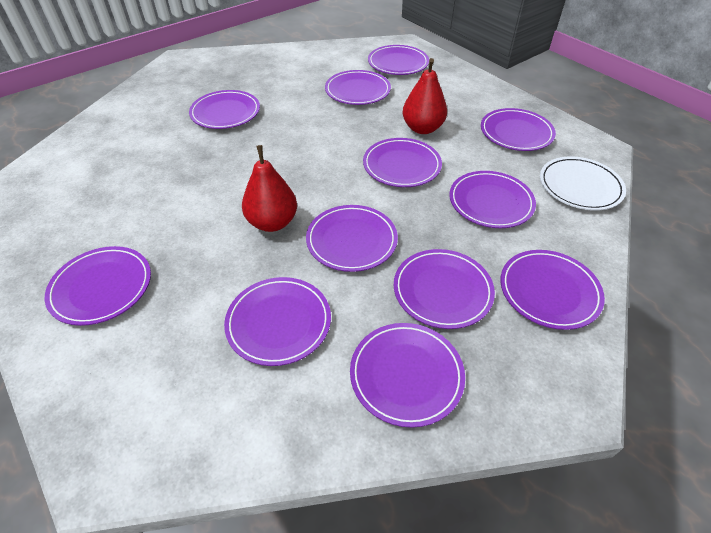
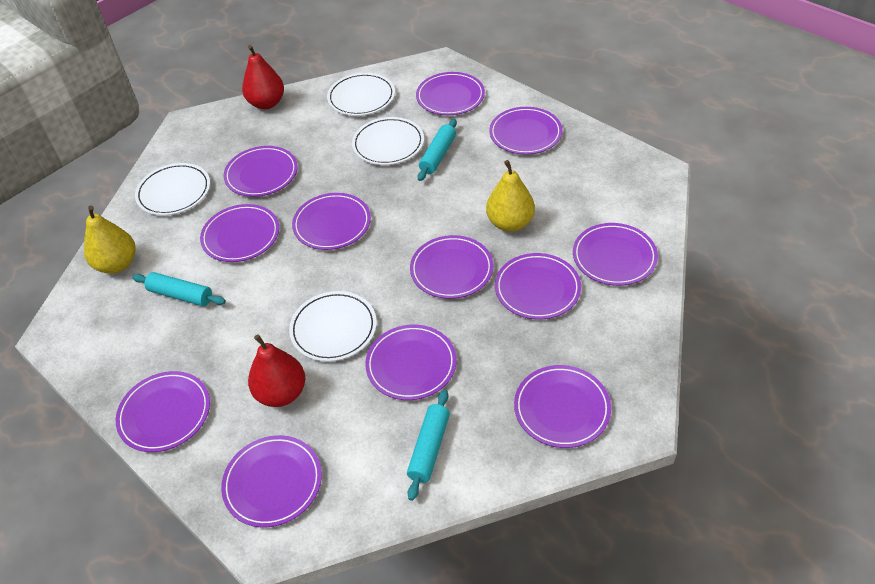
turquoise rolling pin: 0 -> 3
white plate: 1 -> 4
yellow pear: 0 -> 2

